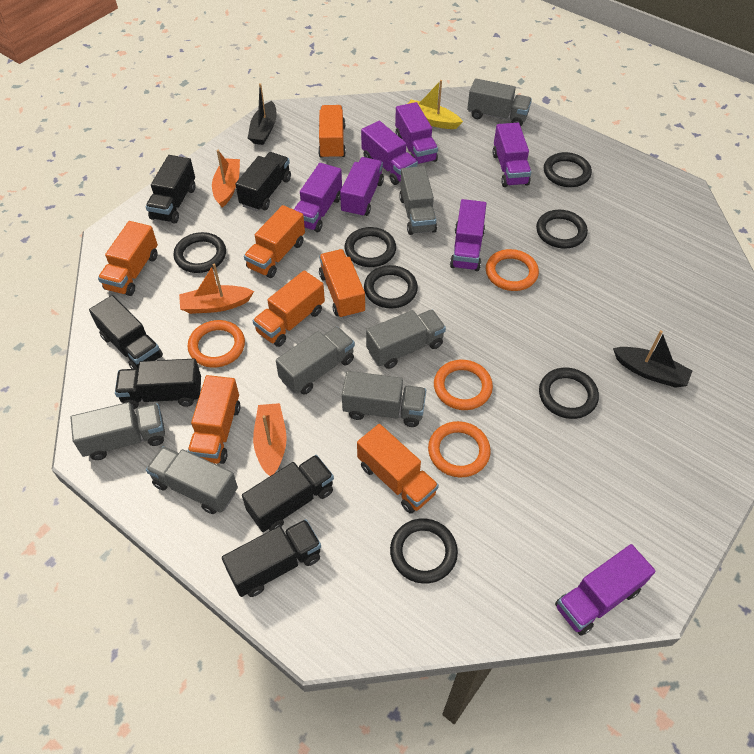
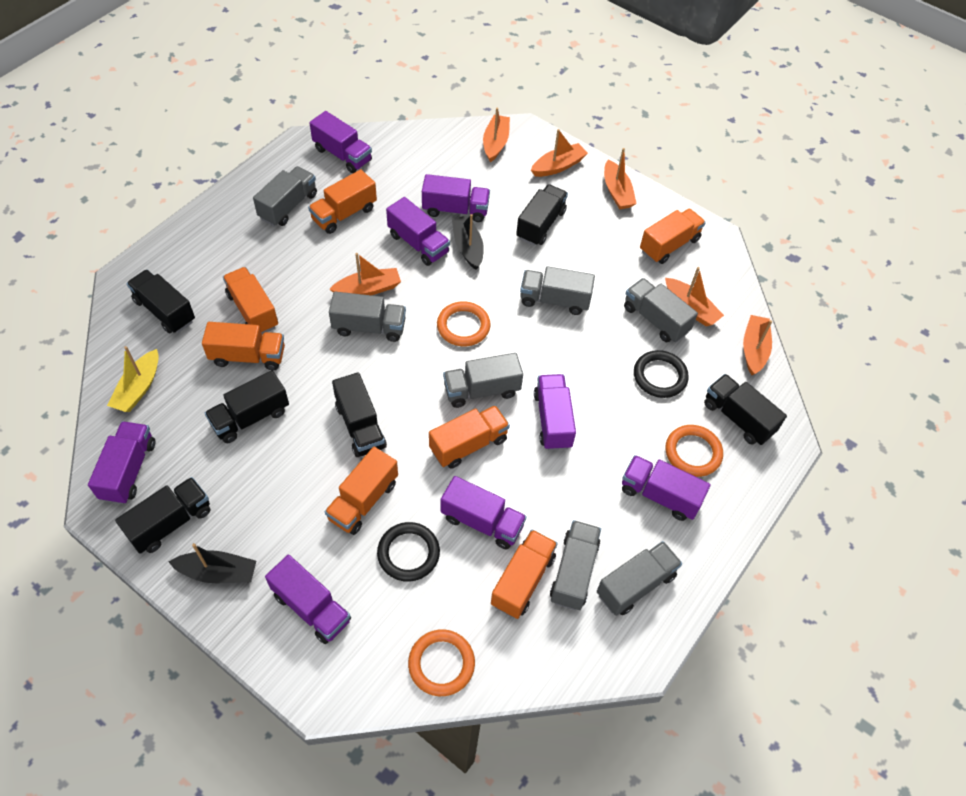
black ring: 7 -> 2
orange boat: 3 -> 6
orange ring: 4 -> 3
purple truck: 7 -> 8

